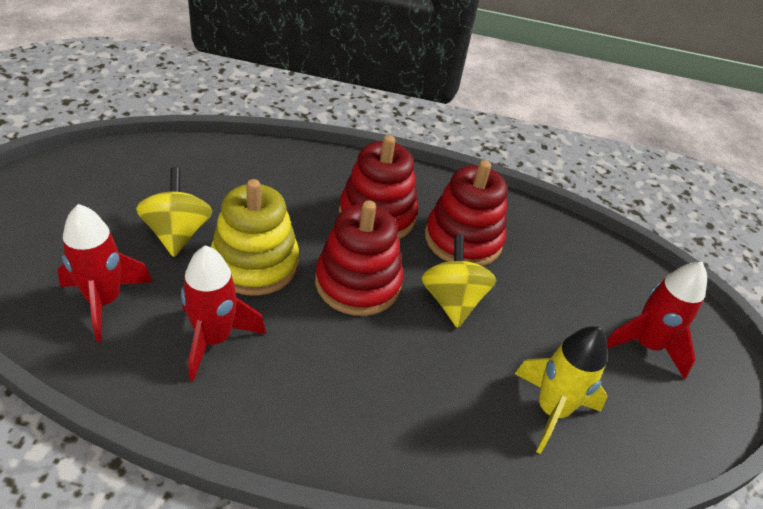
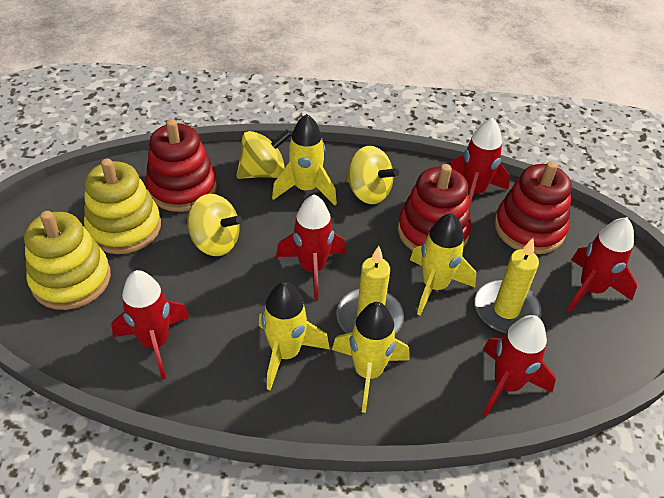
red rocket: 3 -> 5
yellow candle: 0 -> 2
yellow rocket: 1 -> 4
yellow spinning top: 2 -> 3
yellow stacking toy: 1 -> 2

